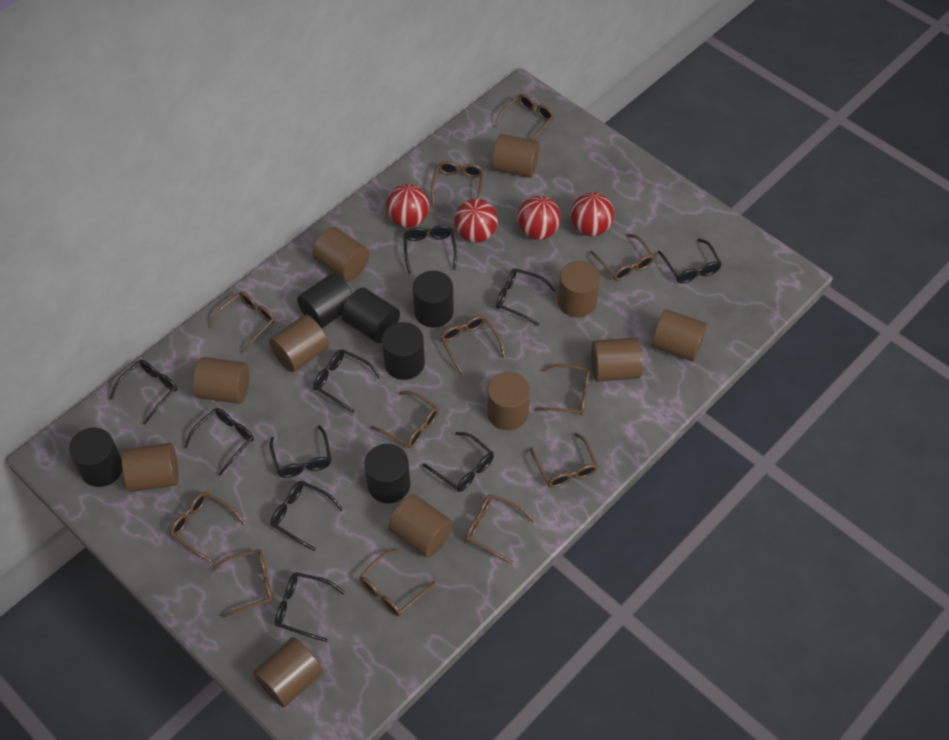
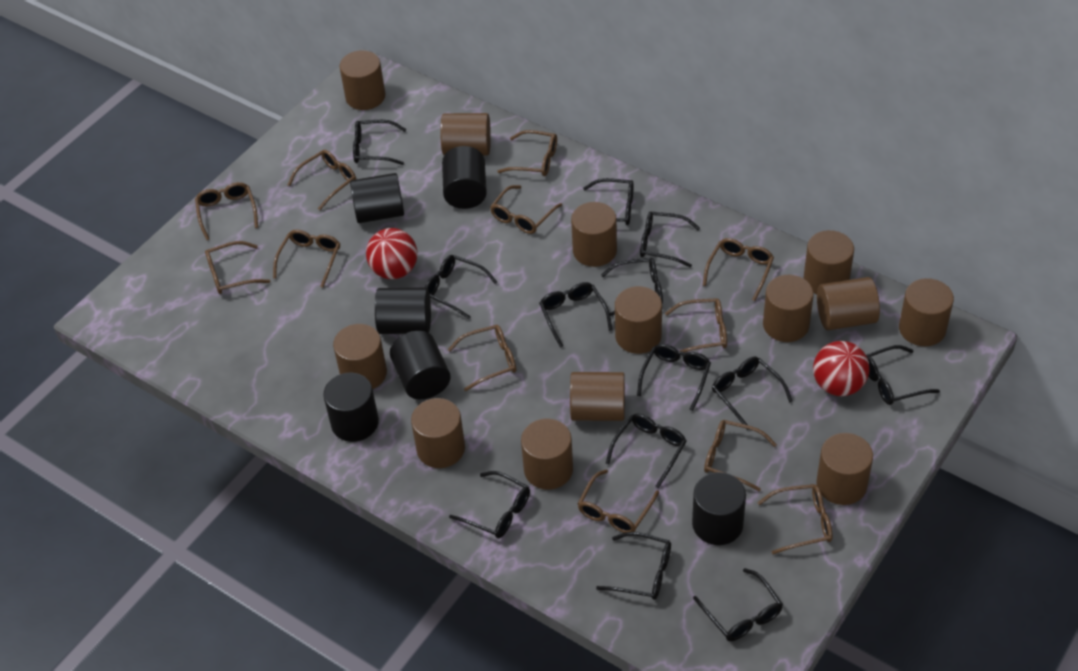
black glasses: 10 -> 13
brown cylinder: 11 -> 13
red ball: 4 -> 2

